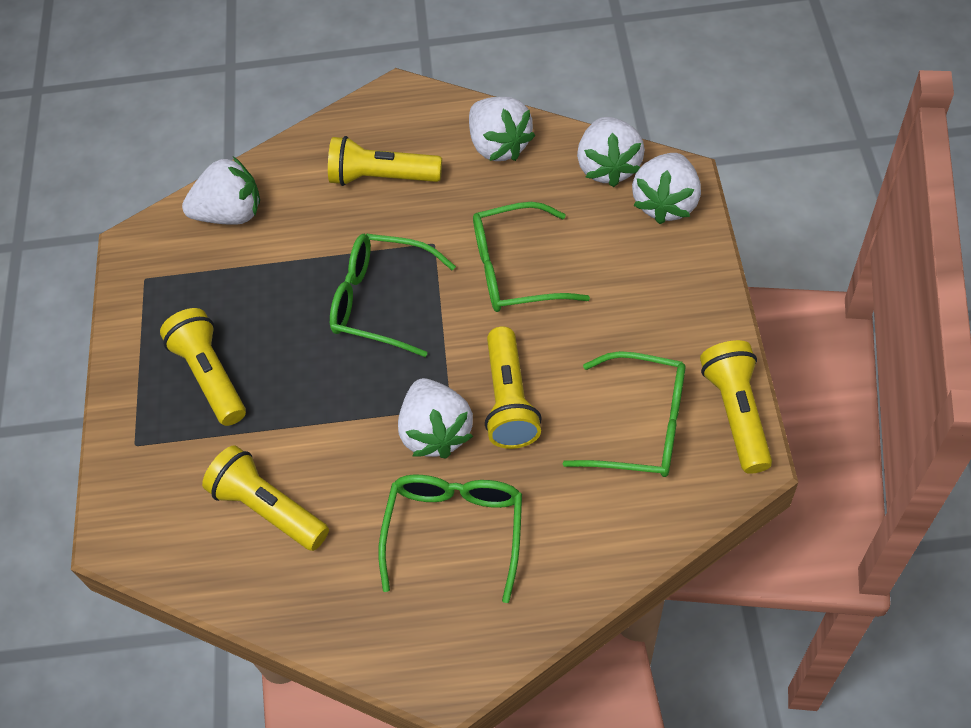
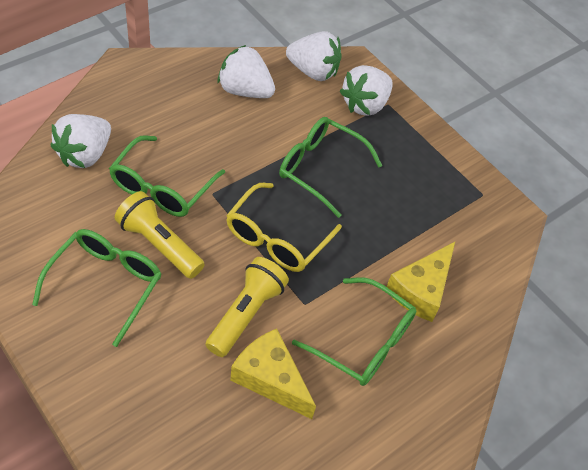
white strawberry: 5 -> 4
yellow cheese: 0 -> 2
yellow flashlight: 5 -> 2
yellow glasses: 0 -> 1

